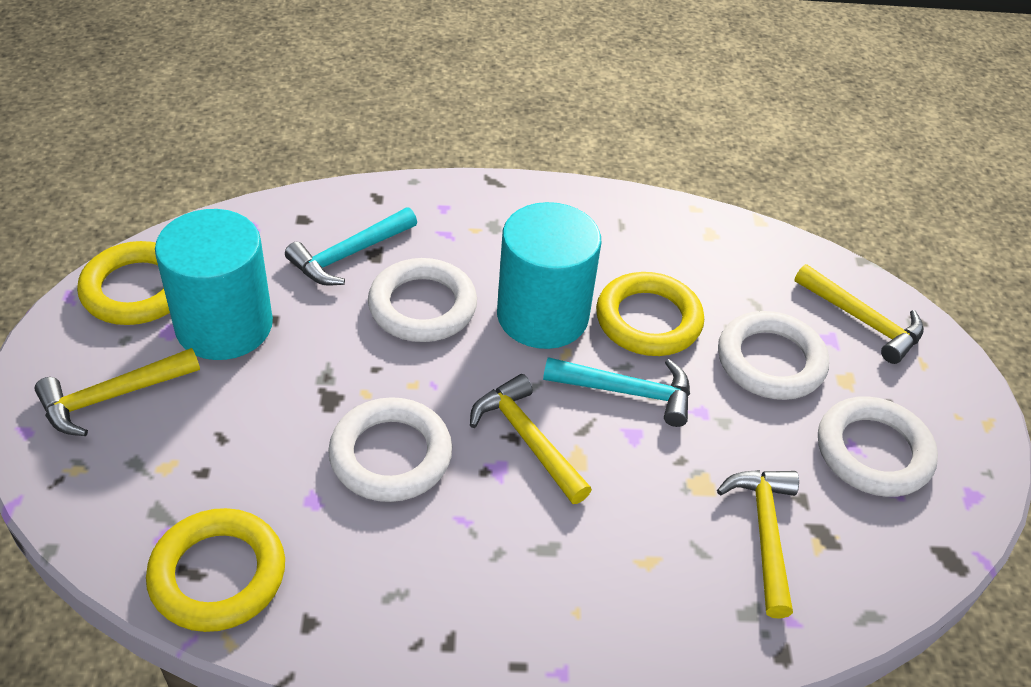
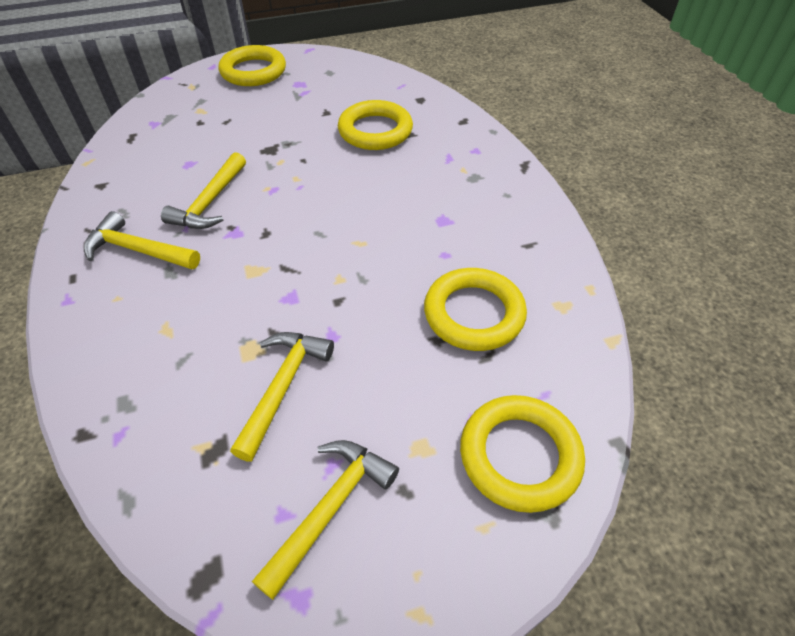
turquoise cylinder: 2 -> 0
turquoise hammer: 2 -> 0
white ring: 4 -> 0
yellow ring: 3 -> 4

